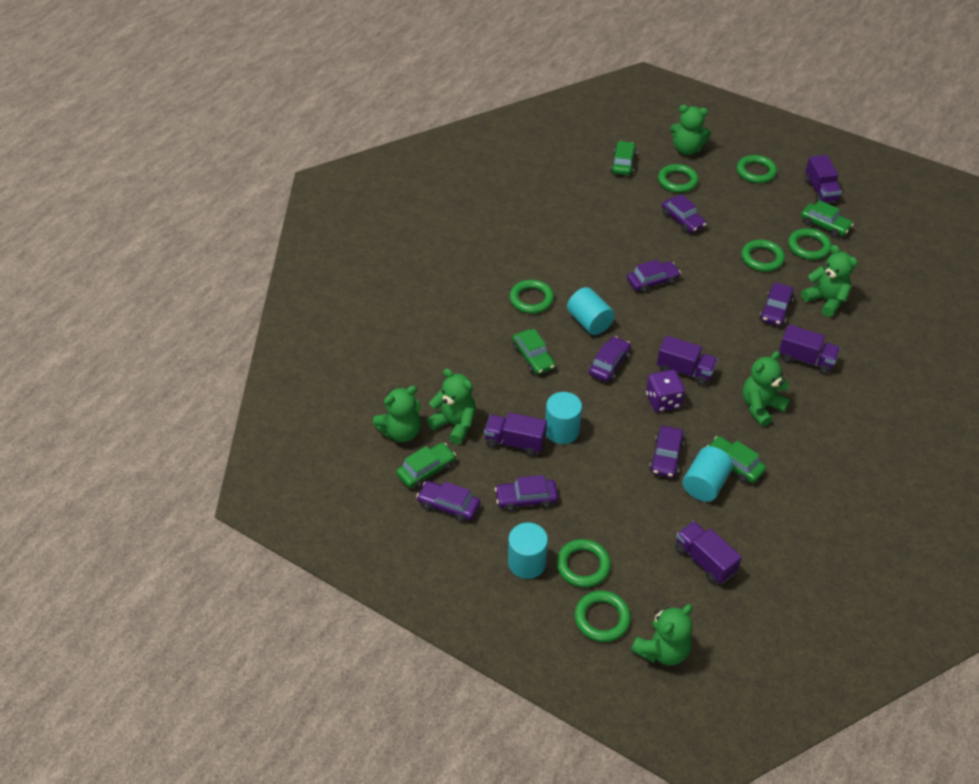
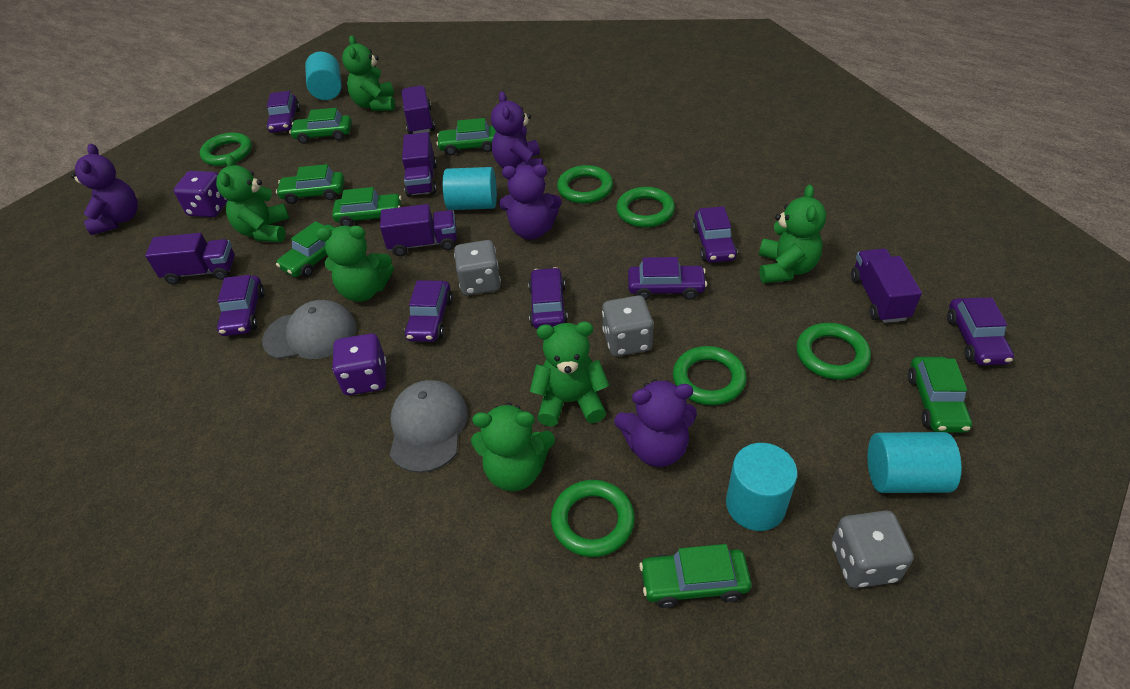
green car: 5 -> 7
green ring: 7 -> 6
grey cap: 0 -> 2
grey dice: 0 -> 3
purple dice: 1 -> 2
purple teddy bear: 0 -> 4

